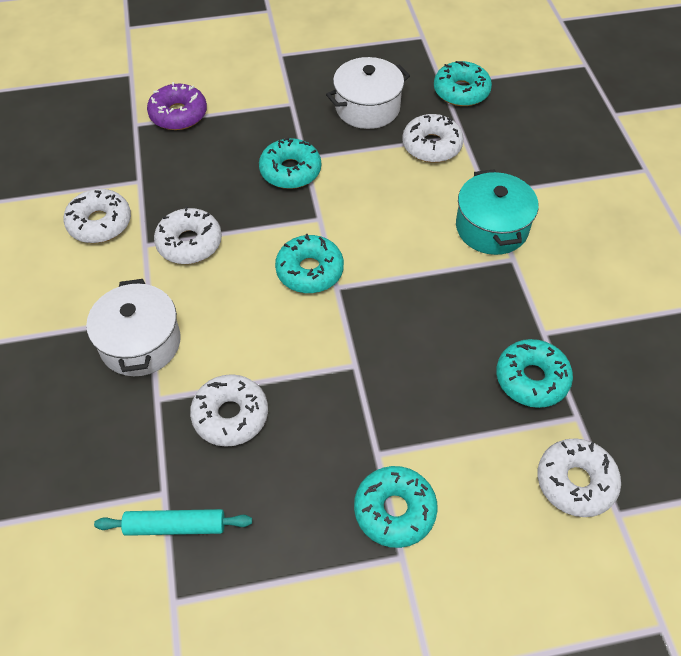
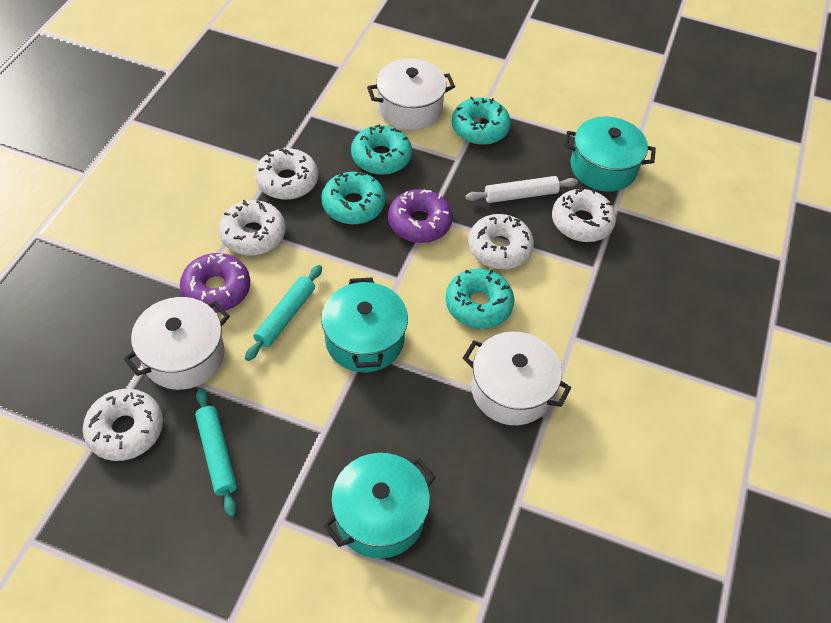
purple donut: 1 -> 2
turquoise donut: 5 -> 4
turquoise pot: 1 -> 3
turquoise rolling pin: 1 -> 2
white pot: 2 -> 3
white rolling pin: 0 -> 1

